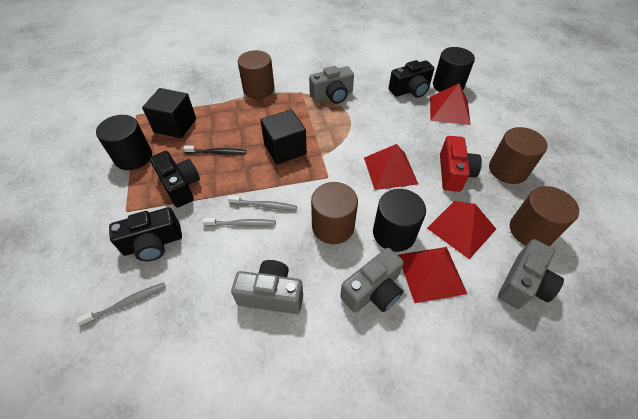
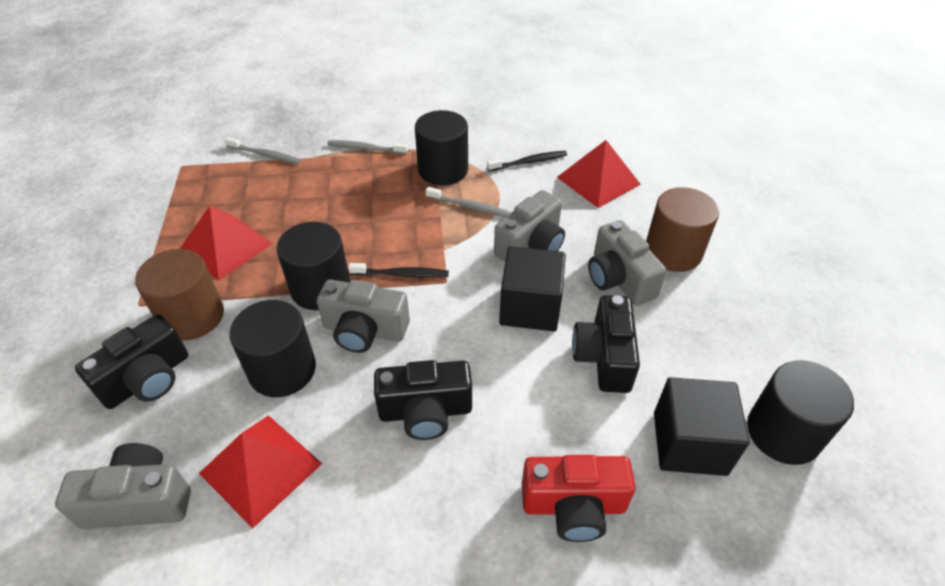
black cylinder: 3 -> 4
black toothbrush: 1 -> 2
brown cylinder: 4 -> 2
red pyramid: 4 -> 3

